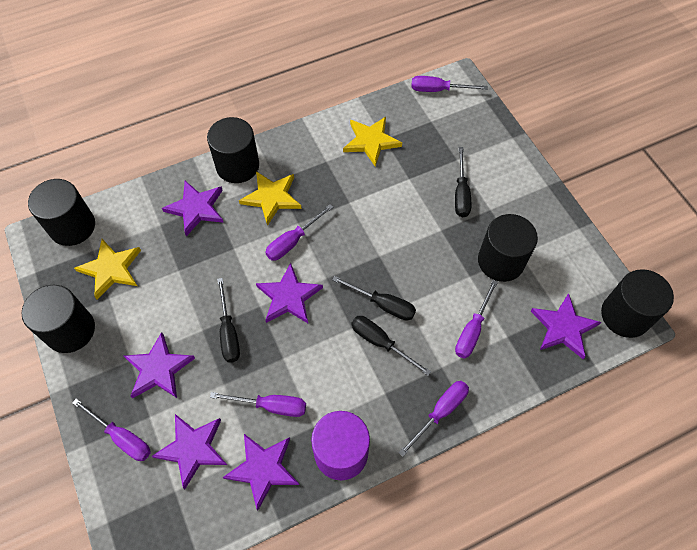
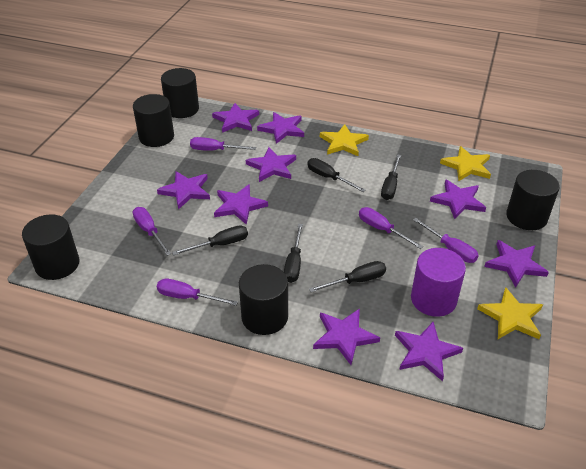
black screwdriver: 4 -> 5
purple screwdriver: 6 -> 5
purple star: 6 -> 9

